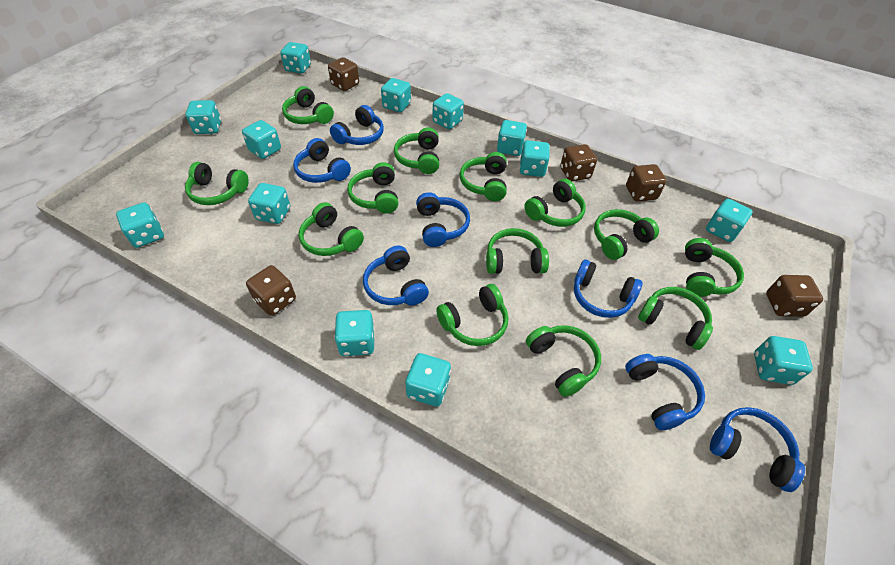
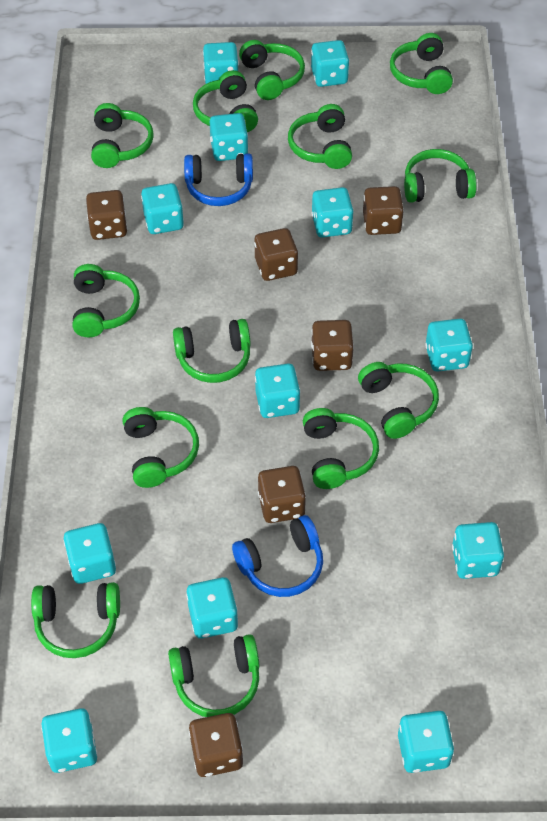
blue headphones: 7 -> 2
brown dice: 5 -> 6
turquoise dice: 13 -> 12

